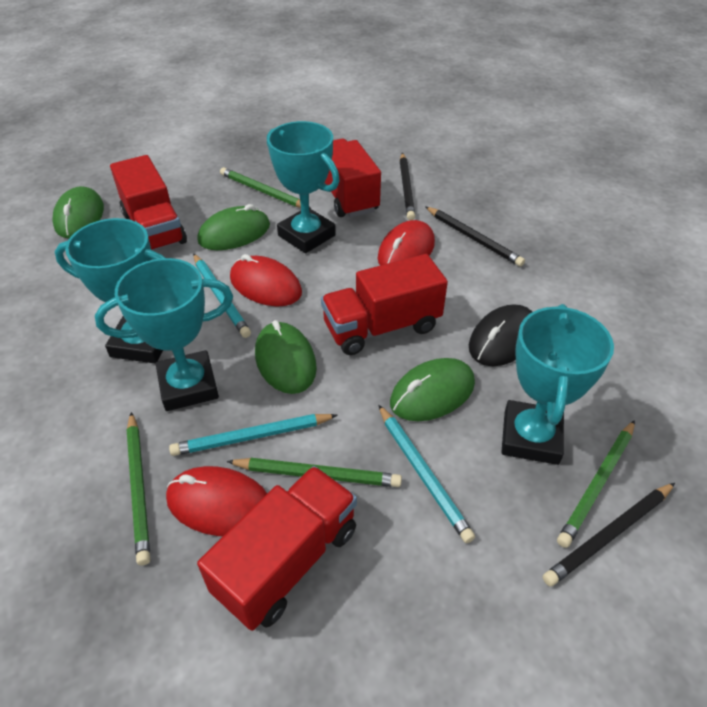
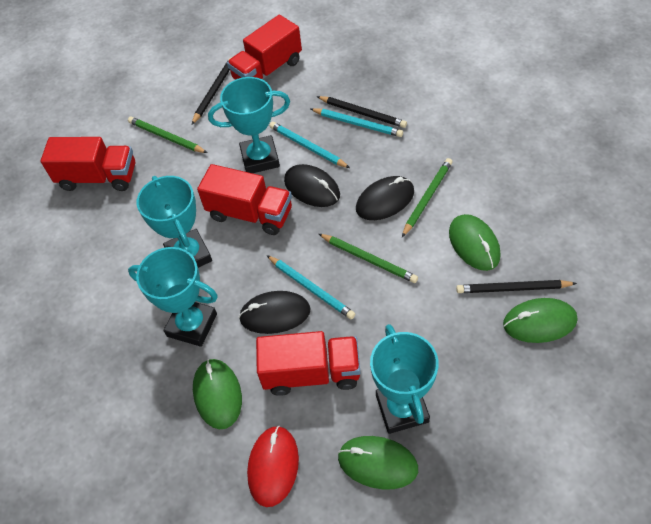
black mouse: 1 -> 3
green pencil: 4 -> 3
red mouse: 3 -> 1

